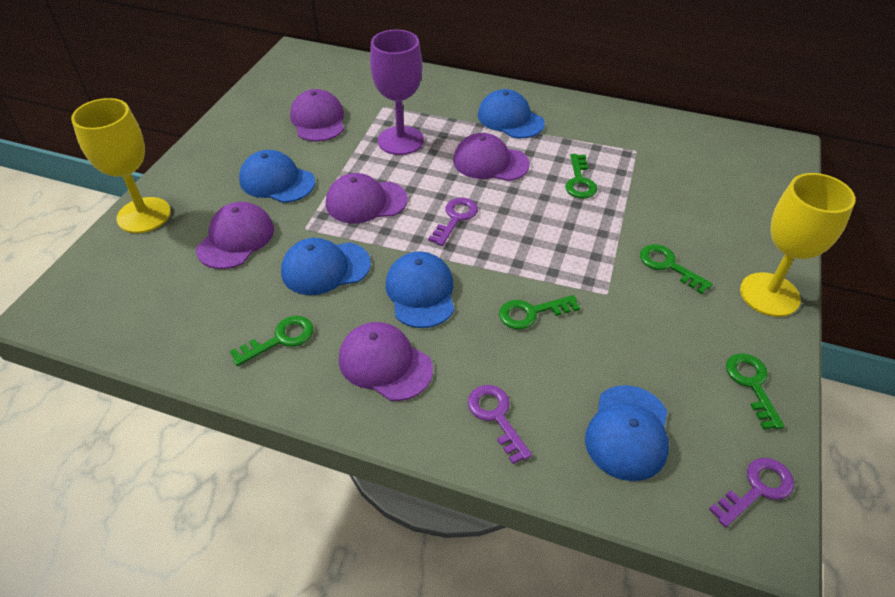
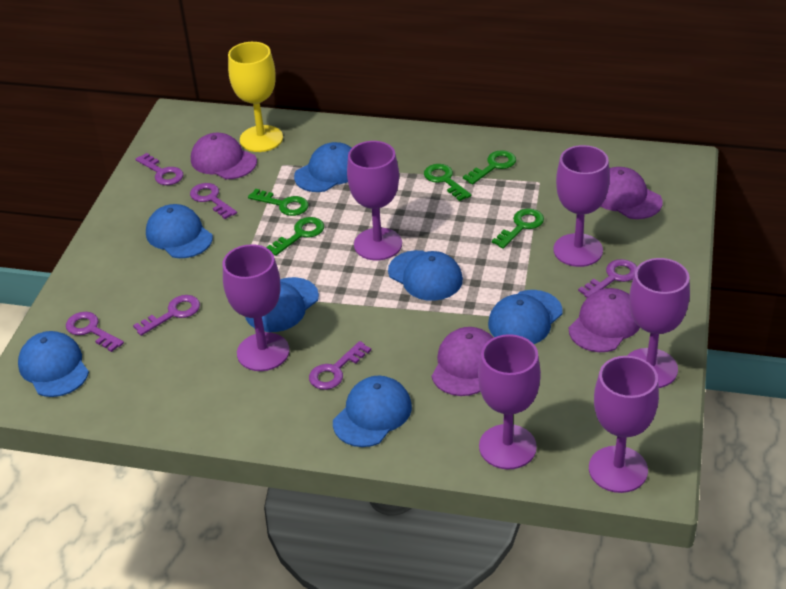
blue cap: 5 -> 7
purple cap: 5 -> 4
purple goblet: 1 -> 6
purple key: 3 -> 6
yellow goblet: 2 -> 1

